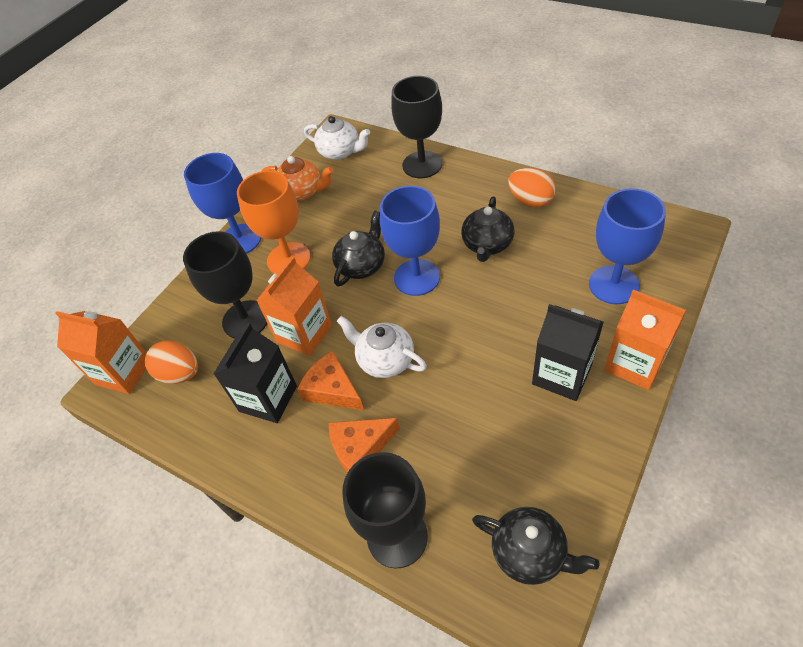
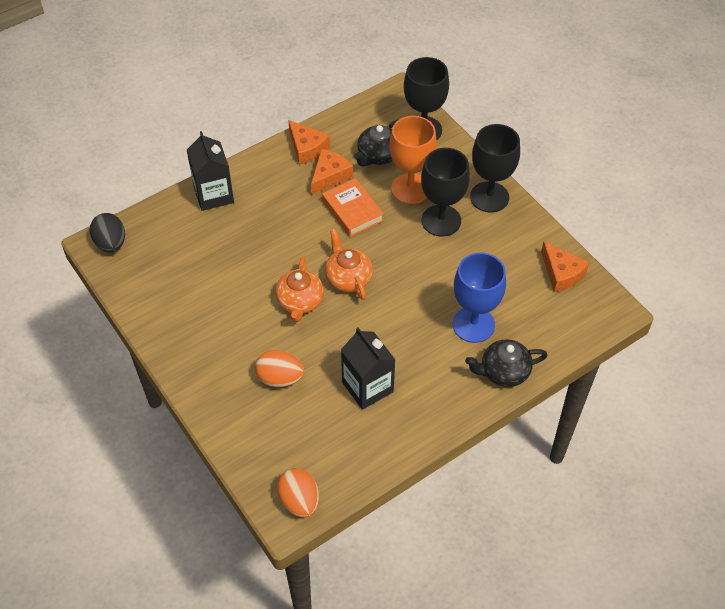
black egg: 0 -> 1
black teapot: 3 -> 2
blue goblet: 3 -> 1
orange book: 0 -> 1
orange carton: 3 -> 0
orange cheese: 2 -> 3
orange teapot: 1 -> 2
white teapot: 2 -> 0

